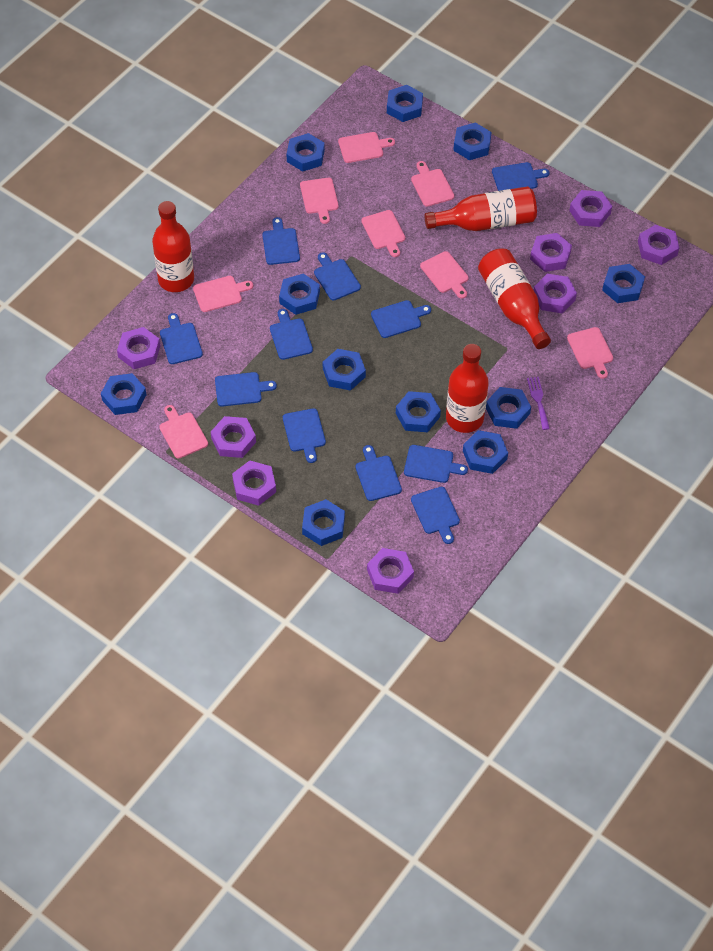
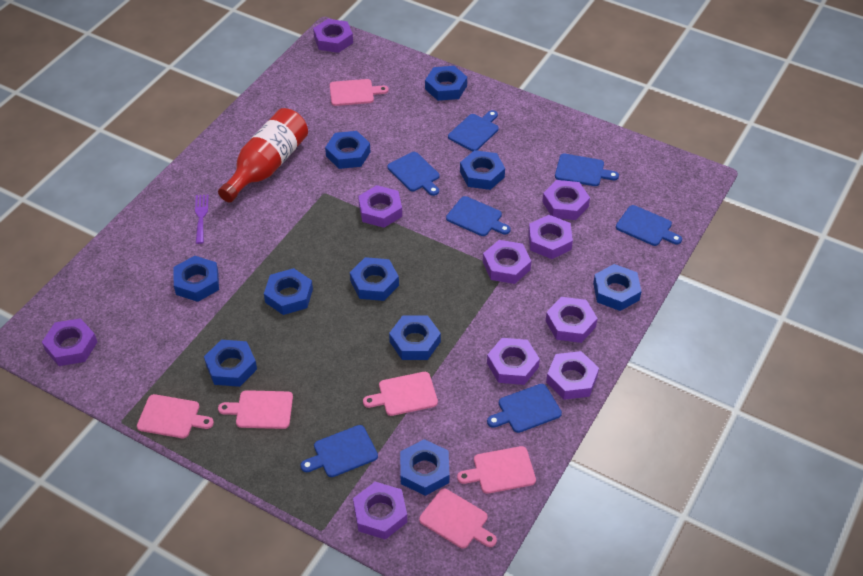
blue cutting board: 11 -> 7
blue nut: 11 -> 10
pink cutting board: 8 -> 6
purple nut: 8 -> 10
red bottle: 4 -> 1

